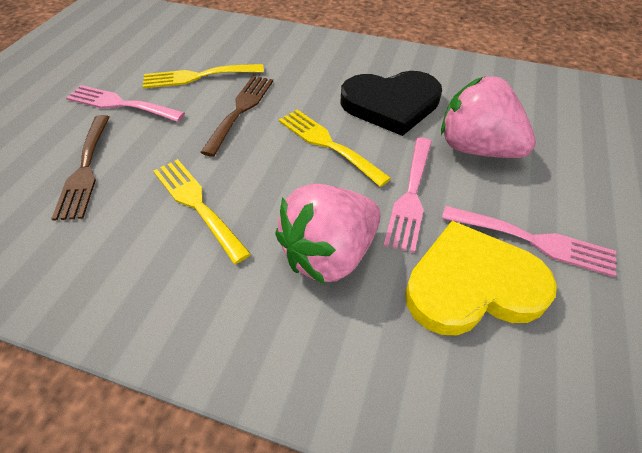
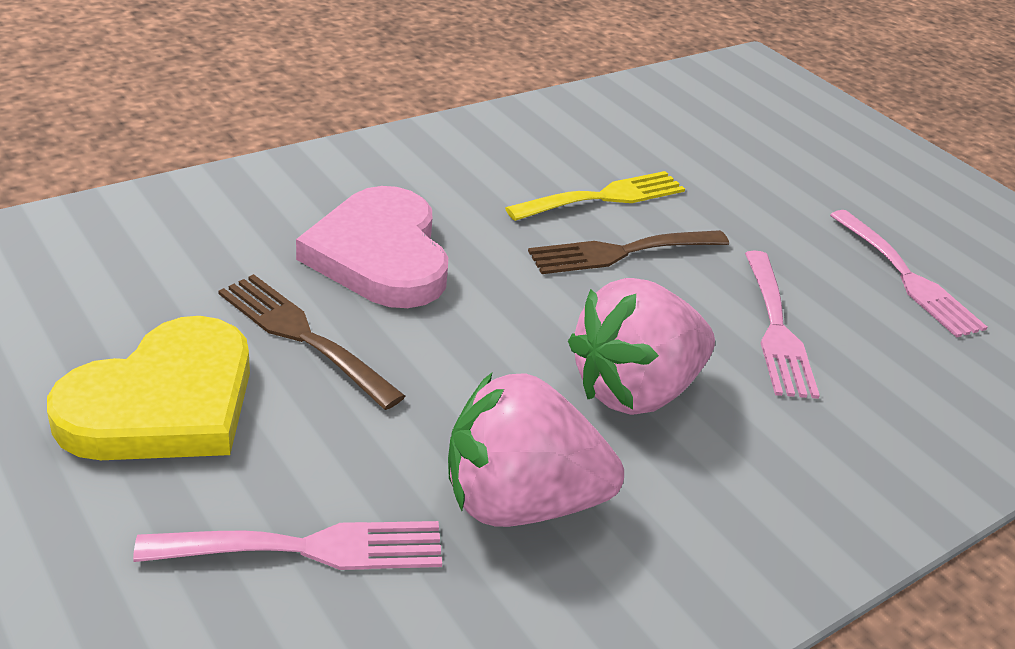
black heart: 1 -> 0
pink heart: 0 -> 1
yellow fork: 3 -> 1

